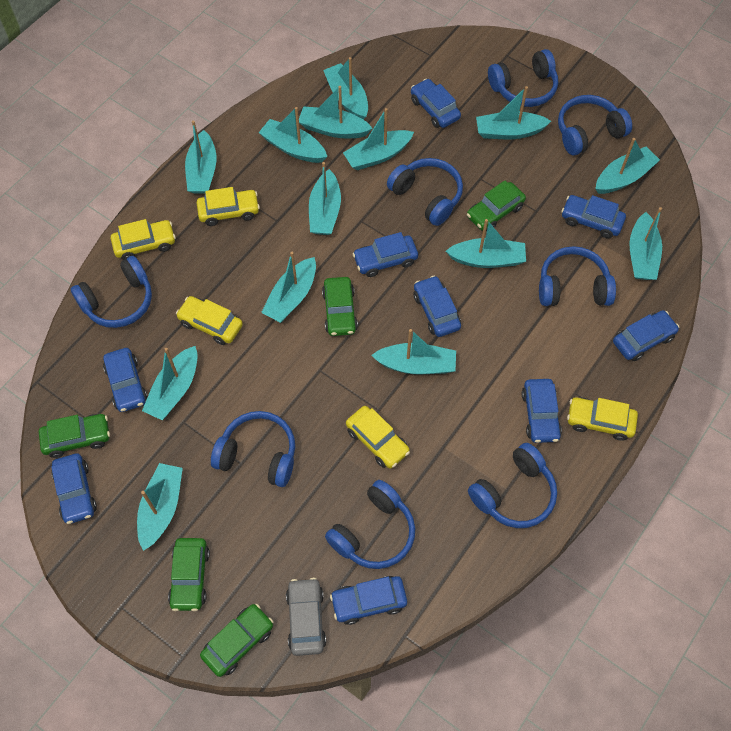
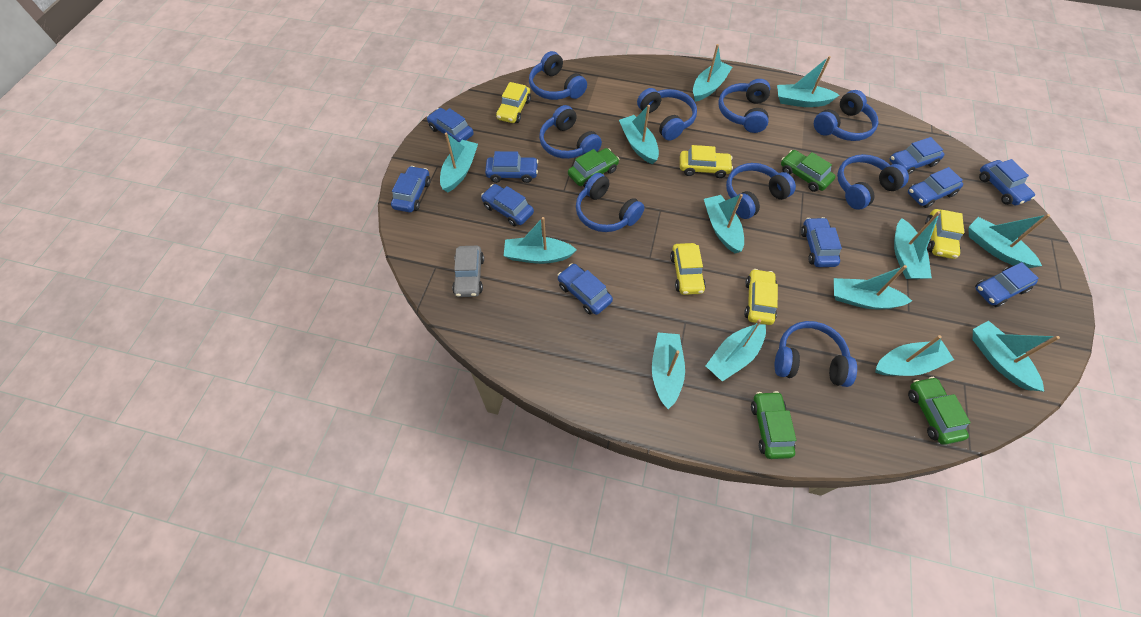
blue car: 9 -> 10
blue headphones: 8 -> 9
green car: 5 -> 4
turquoise boat: 14 -> 13

